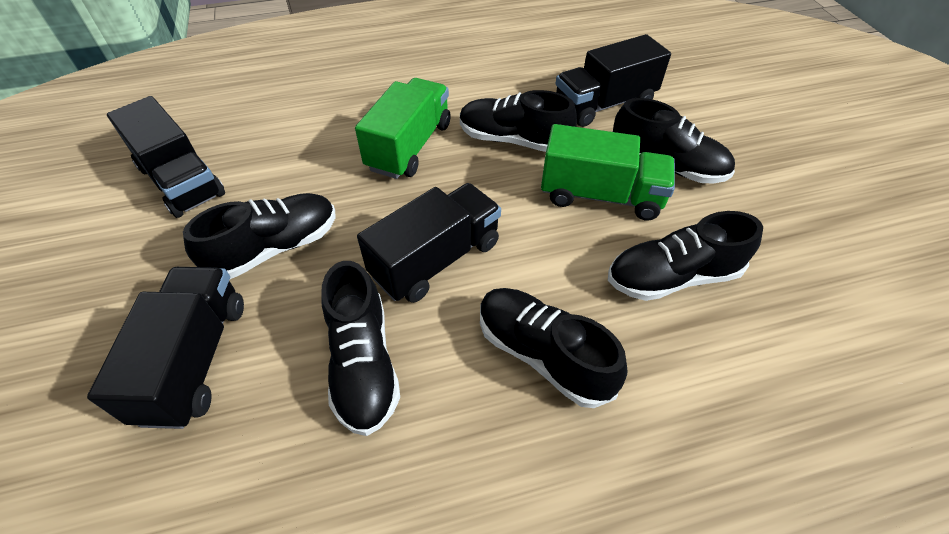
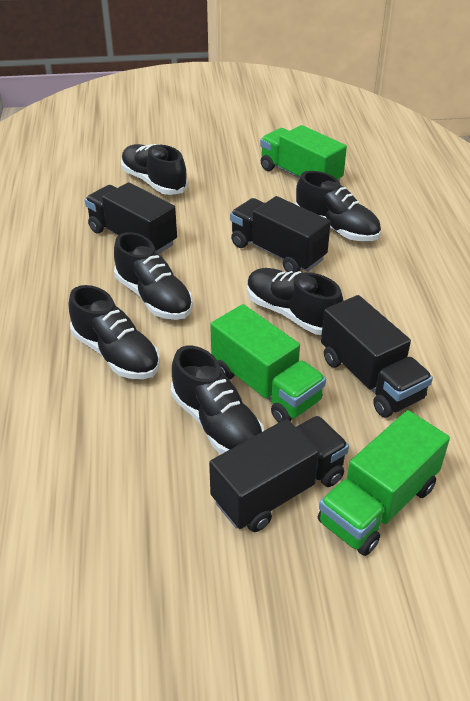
green truck: 2 -> 3

